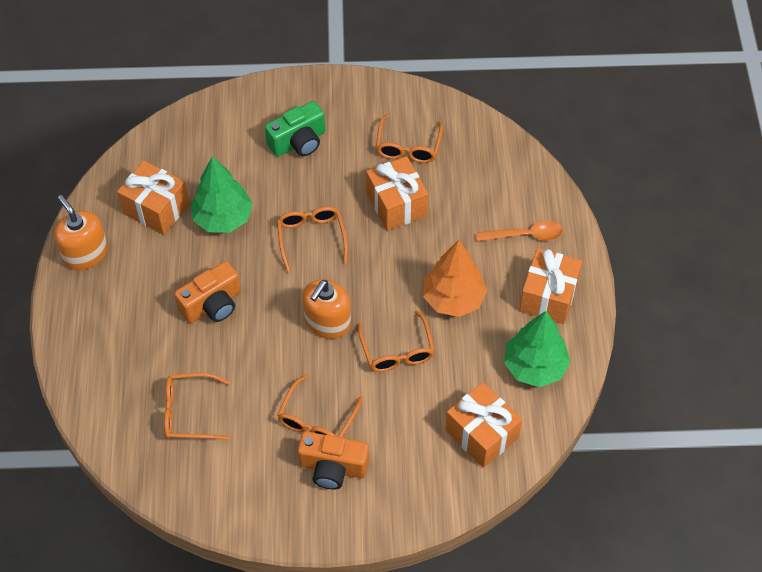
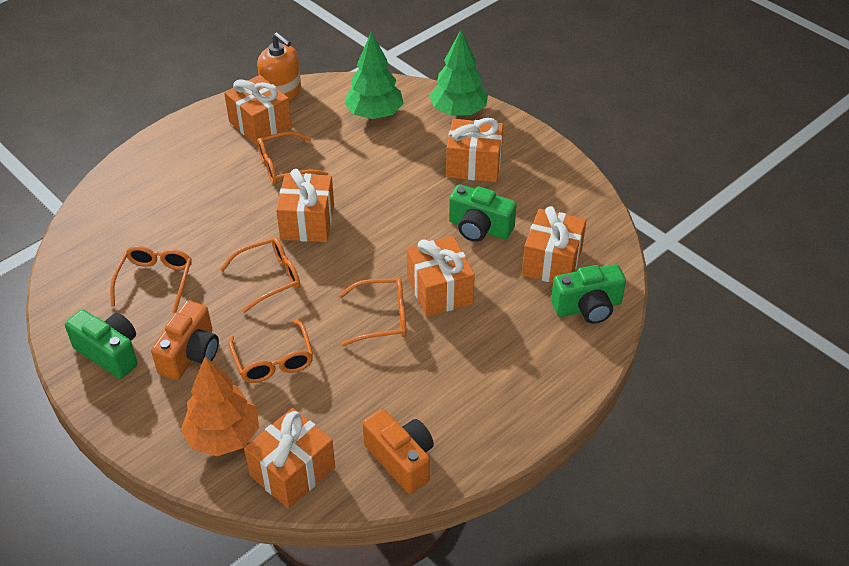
green camera: 1 -> 3
orange gift: 4 -> 6
orange soap dispenser: 2 -> 1
orange spoon: 1 -> 0

